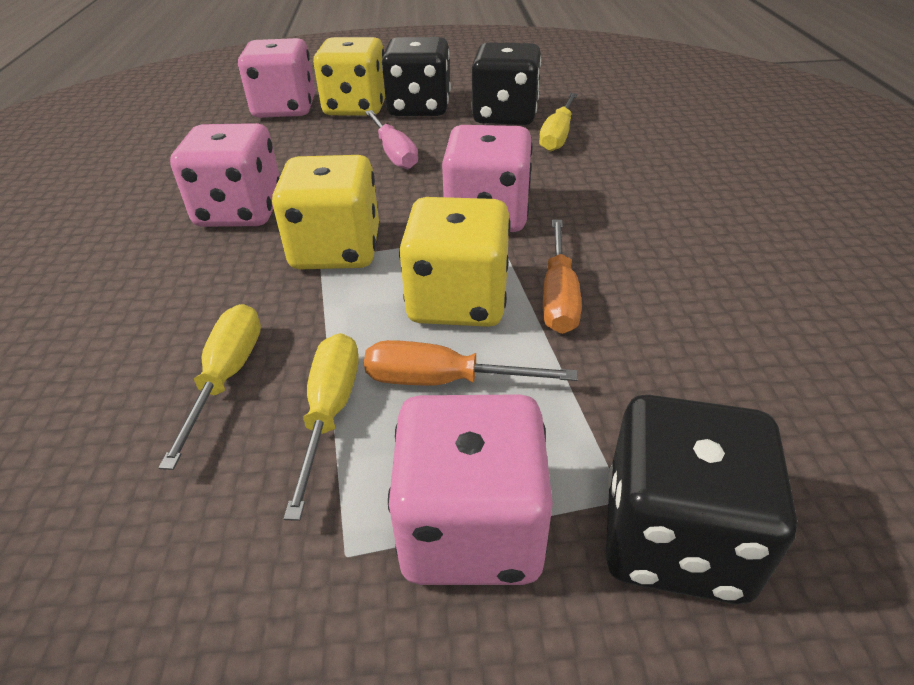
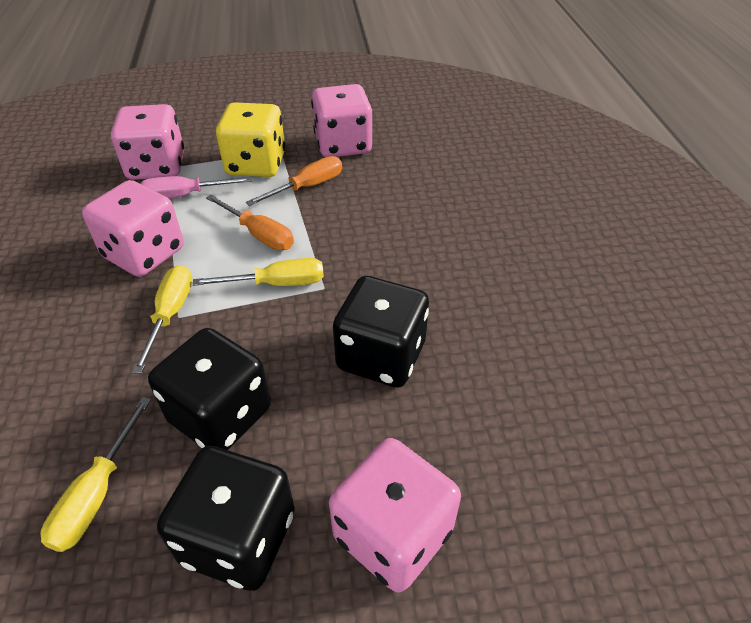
yellow dice: 3 -> 1

